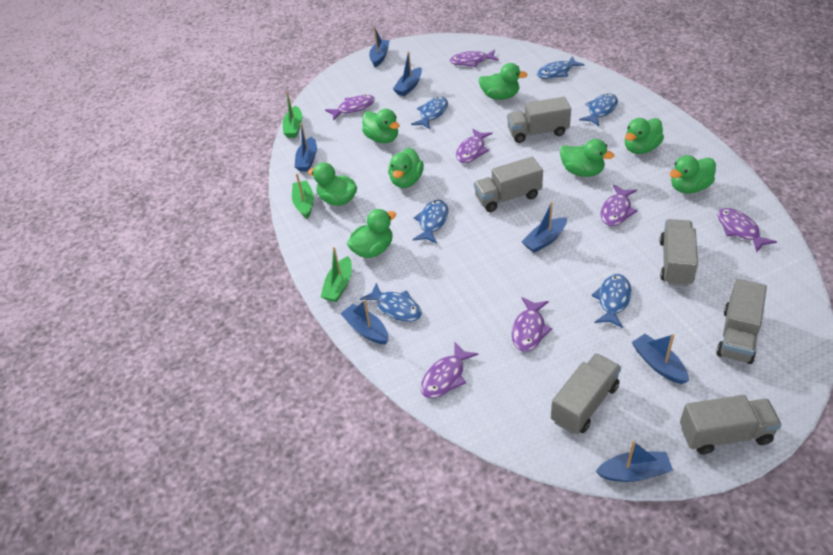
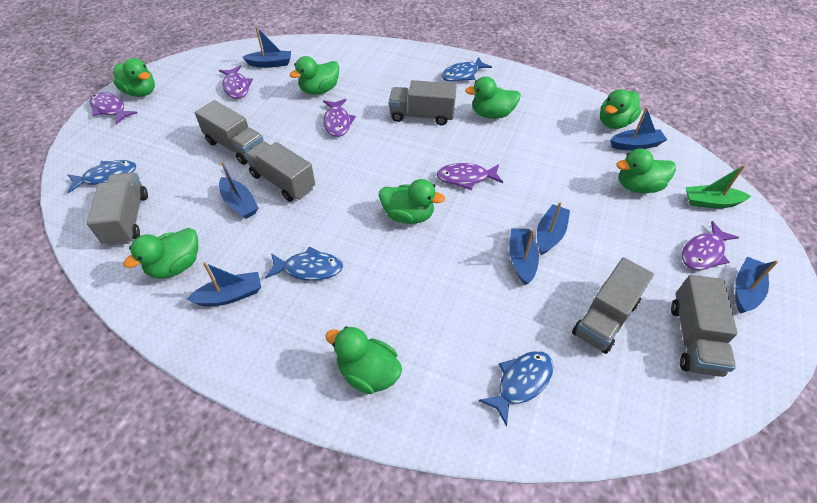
blue fish: 6 -> 4
green boat: 3 -> 1
purple fish: 7 -> 5

